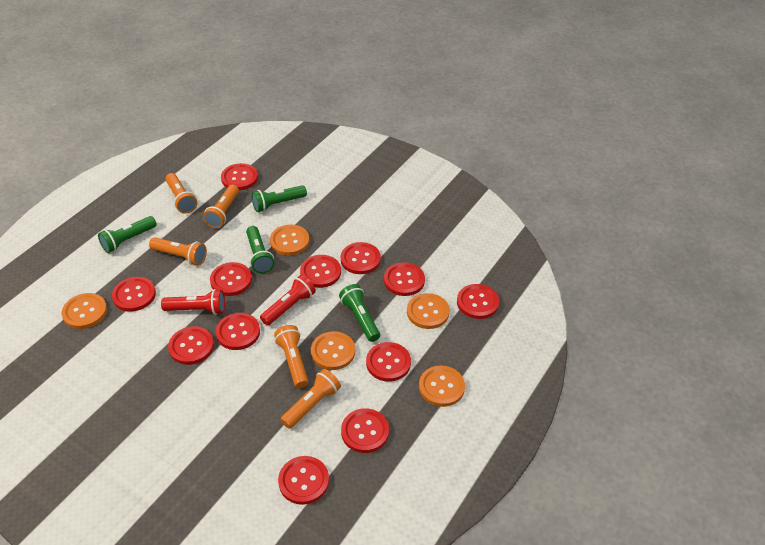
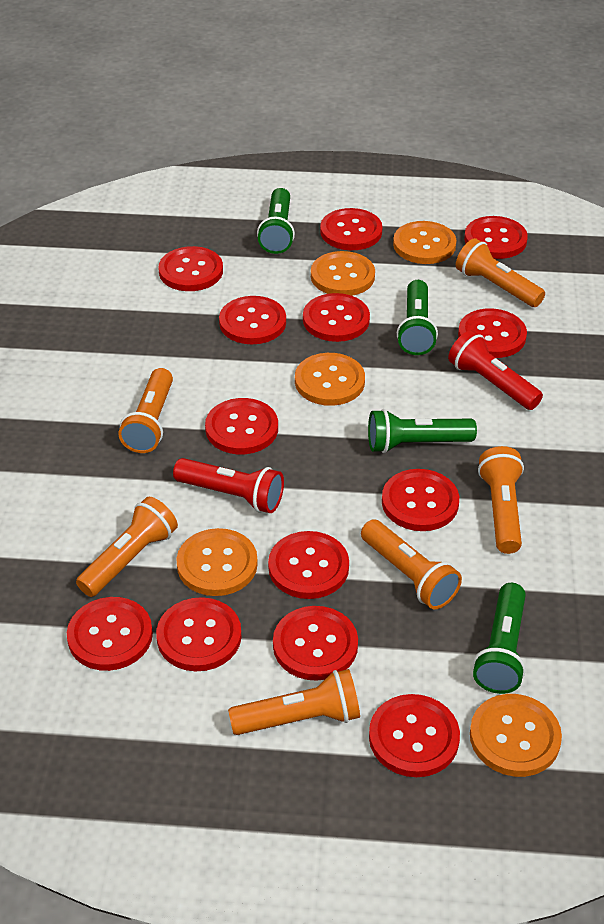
orange flashlight: 5 -> 6
red button: 12 -> 13

